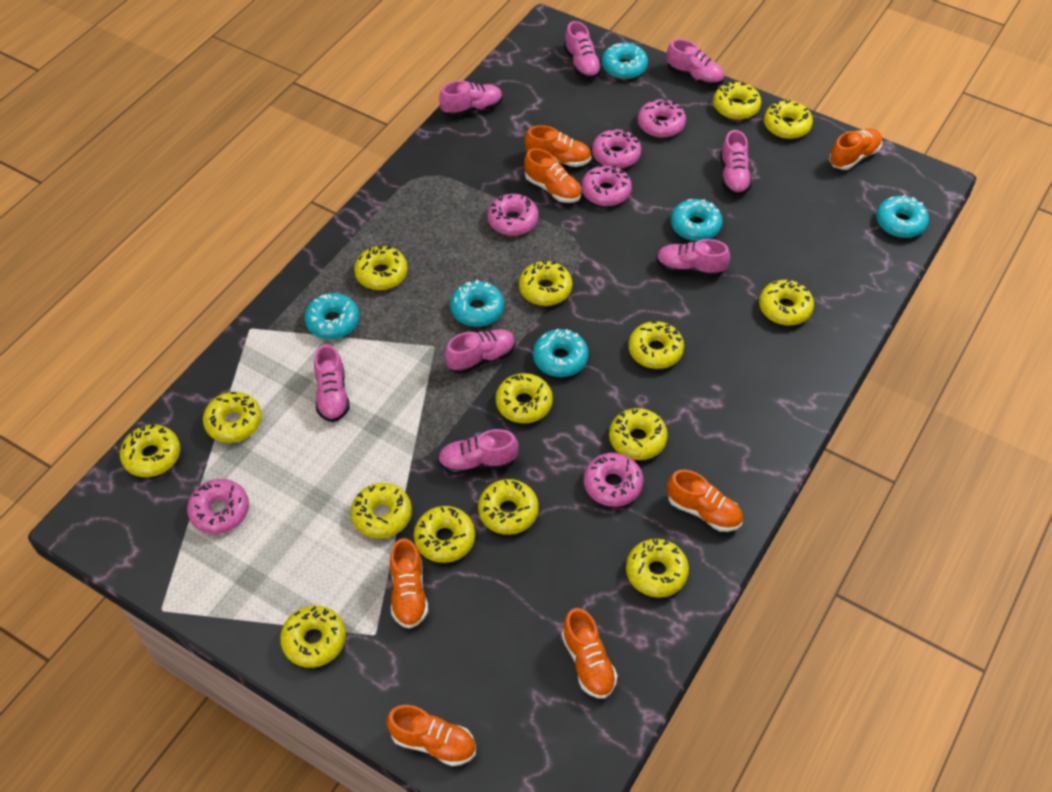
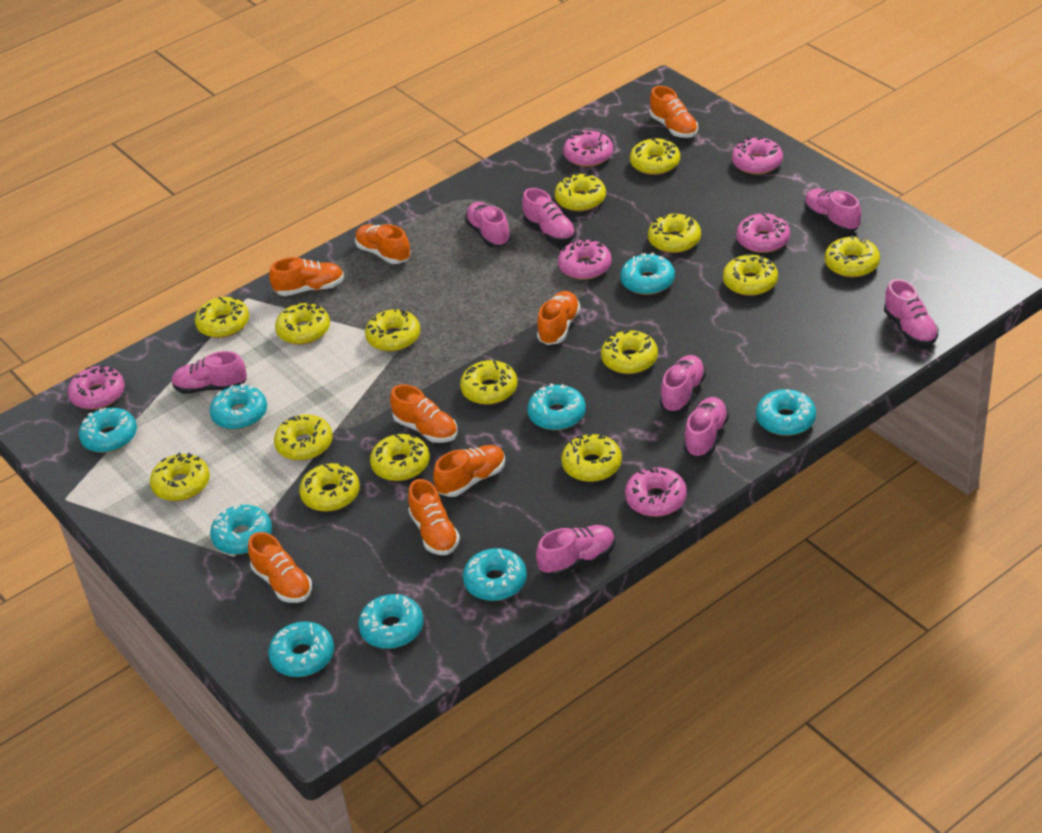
orange shoe: 7 -> 8
turquoise donut: 6 -> 9

